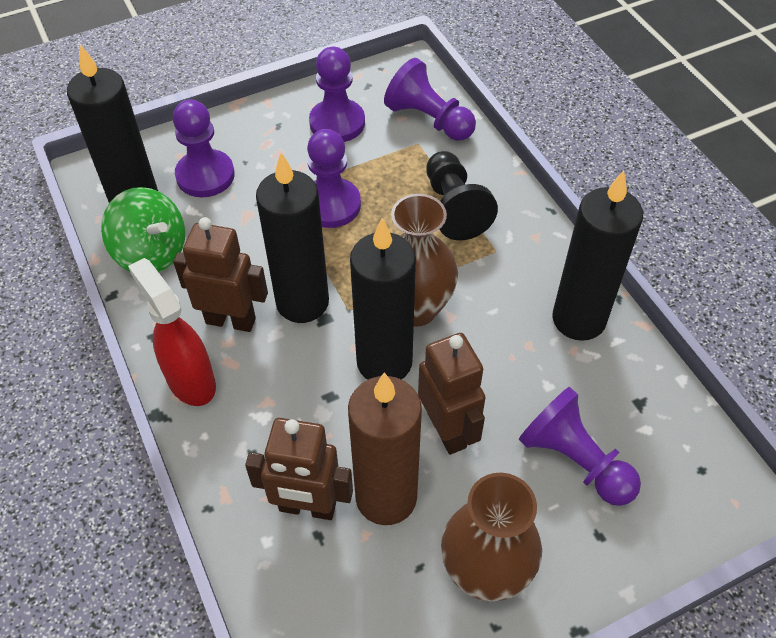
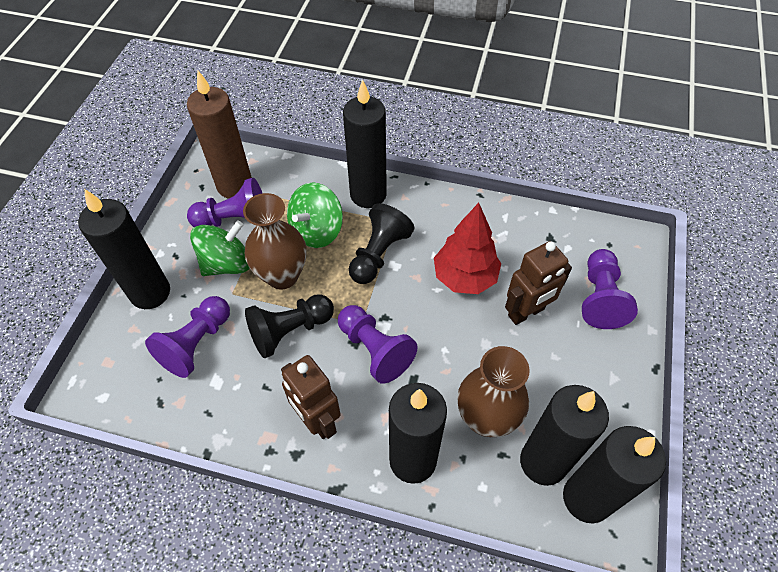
black candle: 4 -> 5
black pawn: 1 -> 2
brown robot: 3 -> 2
green spinning top: 1 -> 2
purple pawn: 5 -> 4
red spray bottle: 1 -> 0
red tree: 0 -> 1

